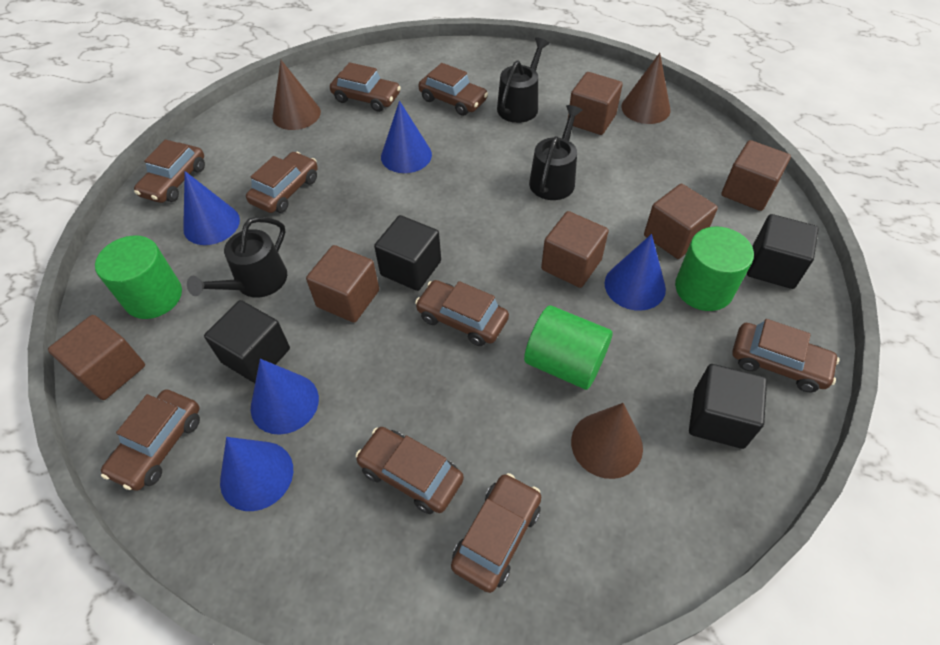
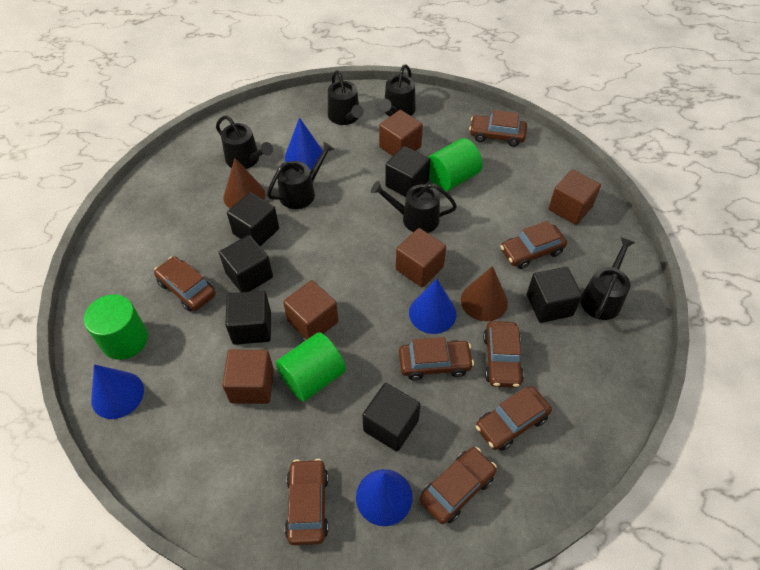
black cube: 4 -> 6
black watering can: 3 -> 6
blue cone: 5 -> 4
brown car: 9 -> 8
brown cone: 3 -> 2
brown cube: 6 -> 5

